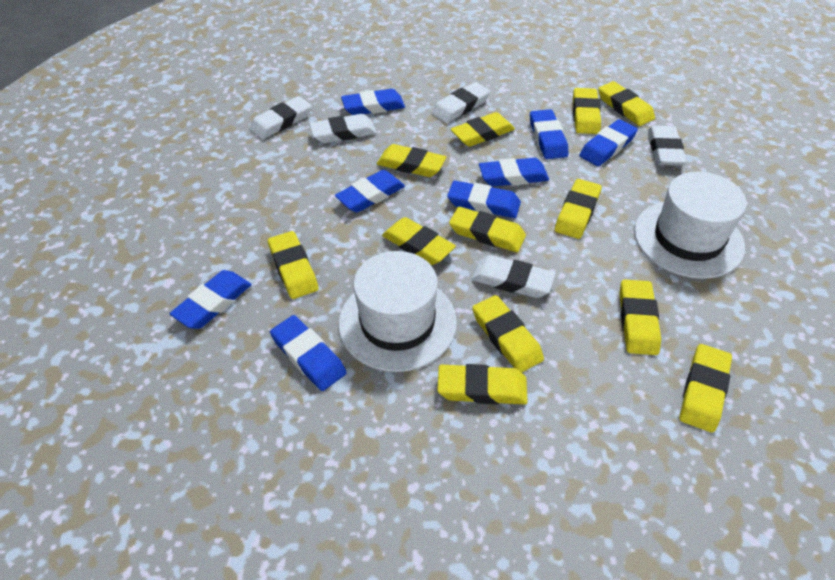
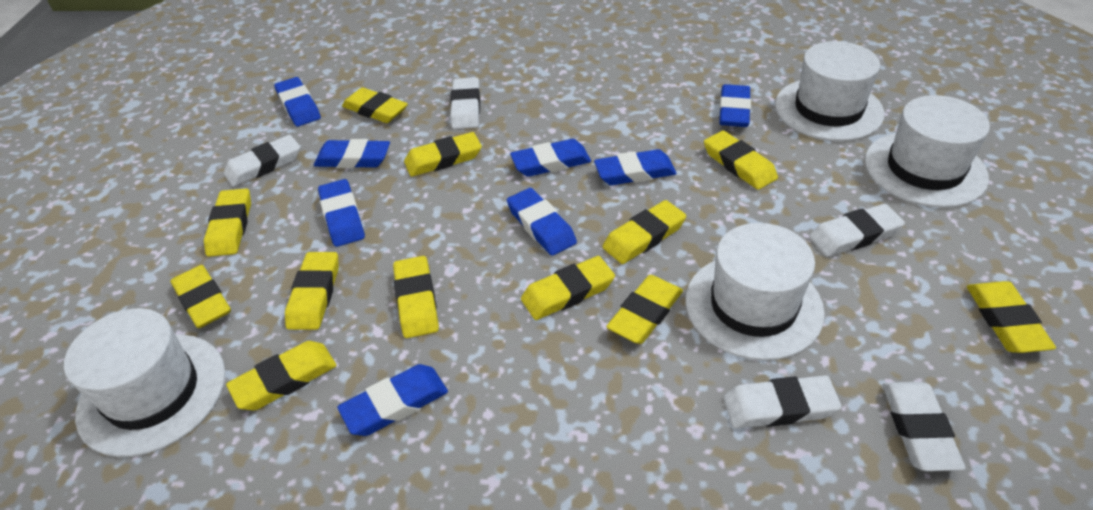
white hat: 2 -> 4

